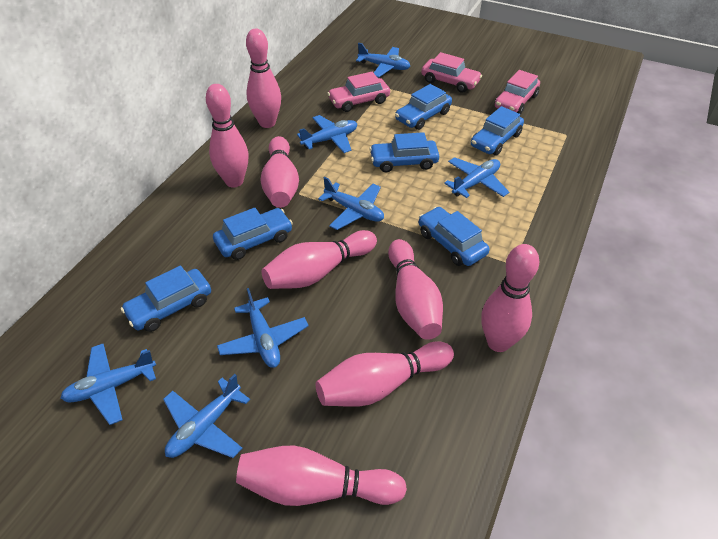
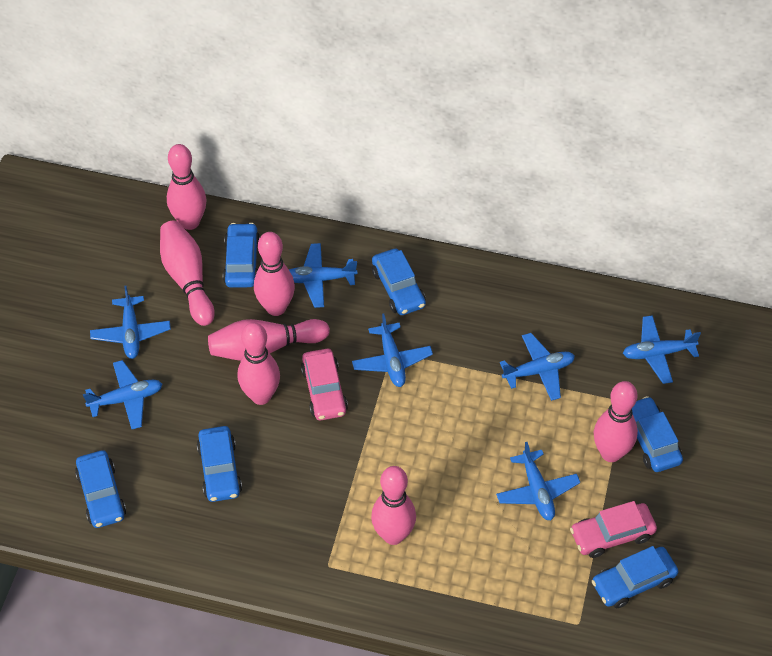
pink bowling pin: 8 -> 7
pink car: 3 -> 2

